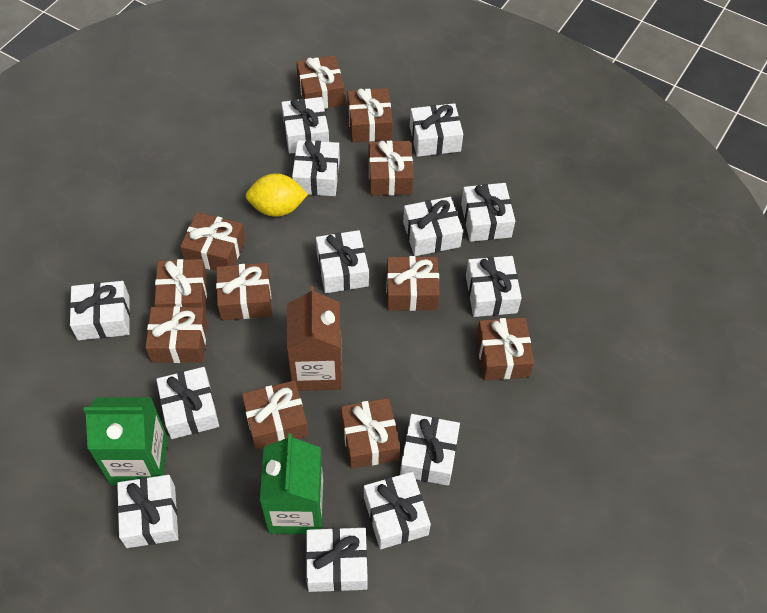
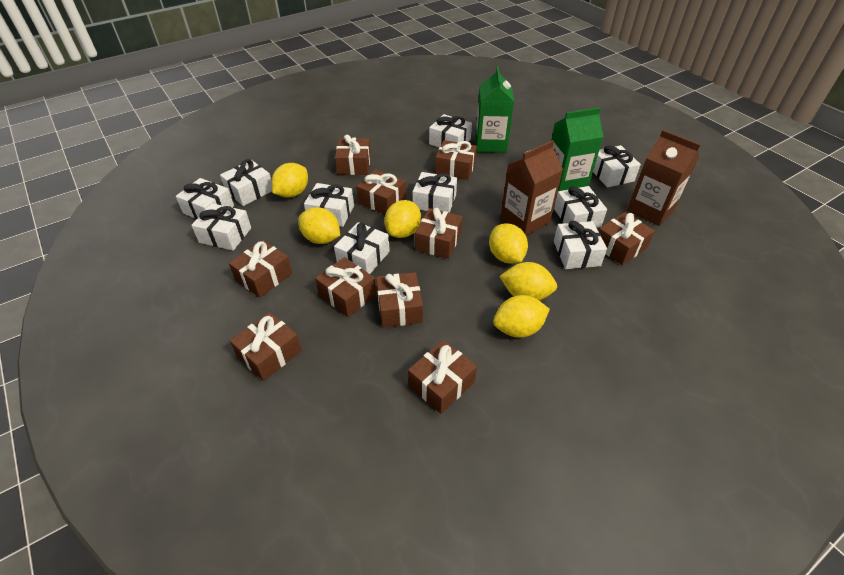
brown carton: 1 -> 2
brown gift: 11 -> 10
white gift: 13 -> 10
yellow lemon: 1 -> 6

